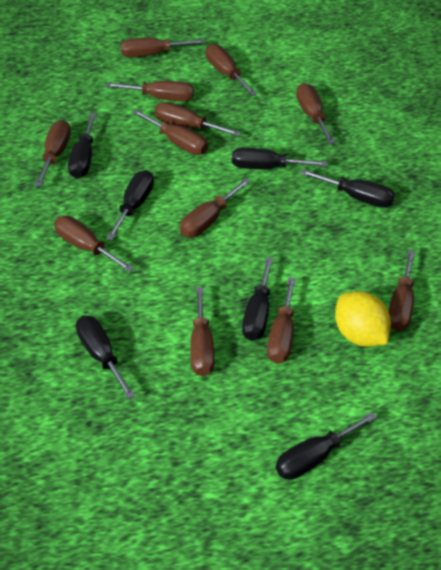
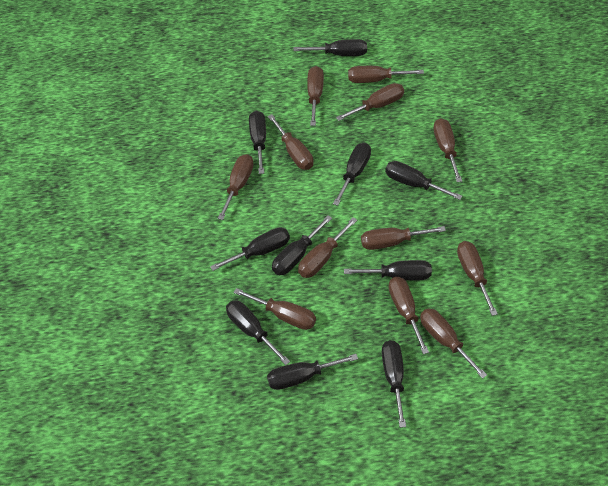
black screwdriver: 7 -> 10
yellow lemon: 1 -> 0

